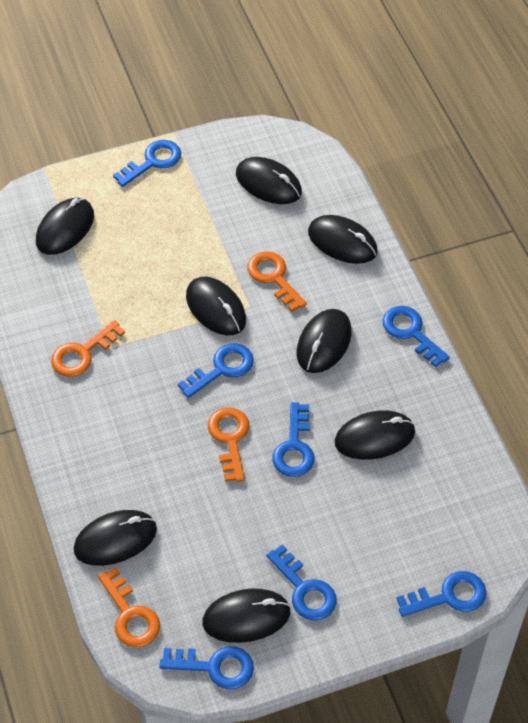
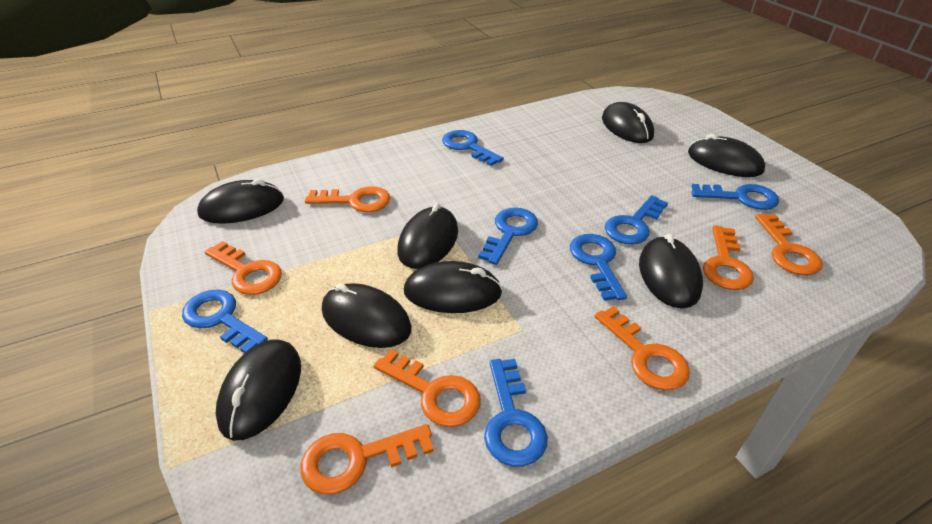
orange key: 4 -> 7

